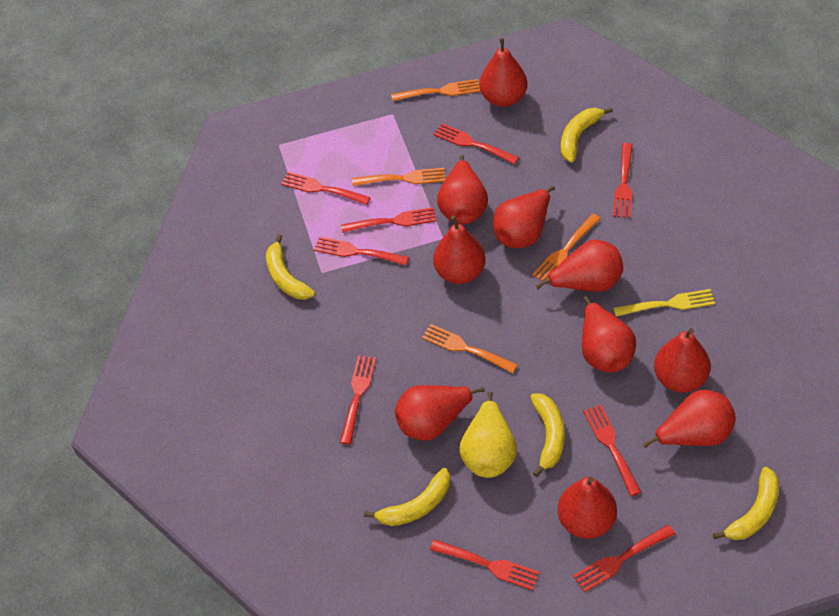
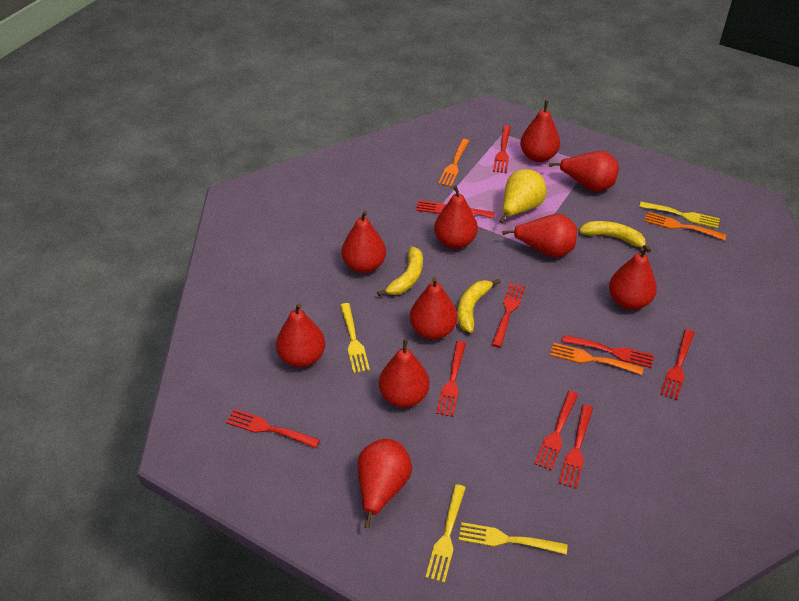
orange fork: 4 -> 3
yellow banana: 5 -> 3
yellow fork: 1 -> 4

